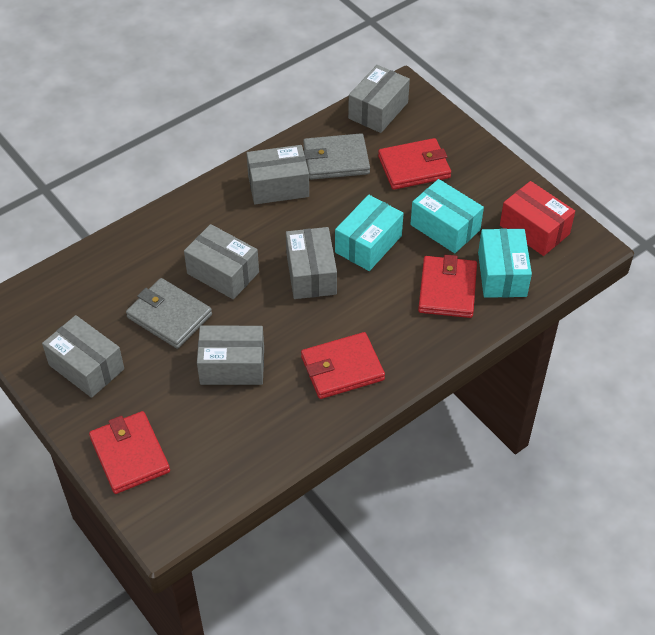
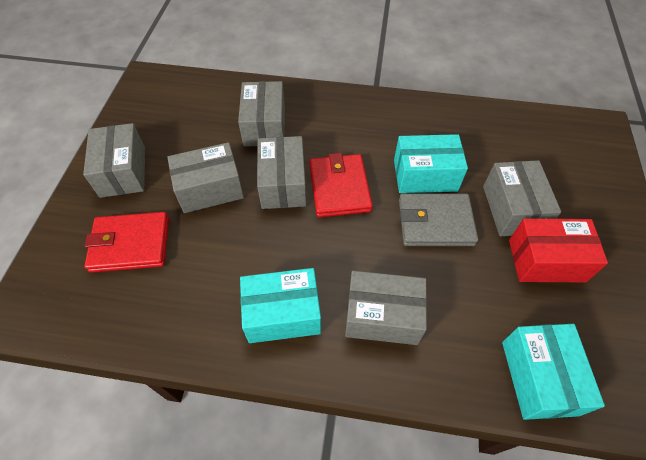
grey wallet: 2 -> 1
red wallet: 4 -> 2

